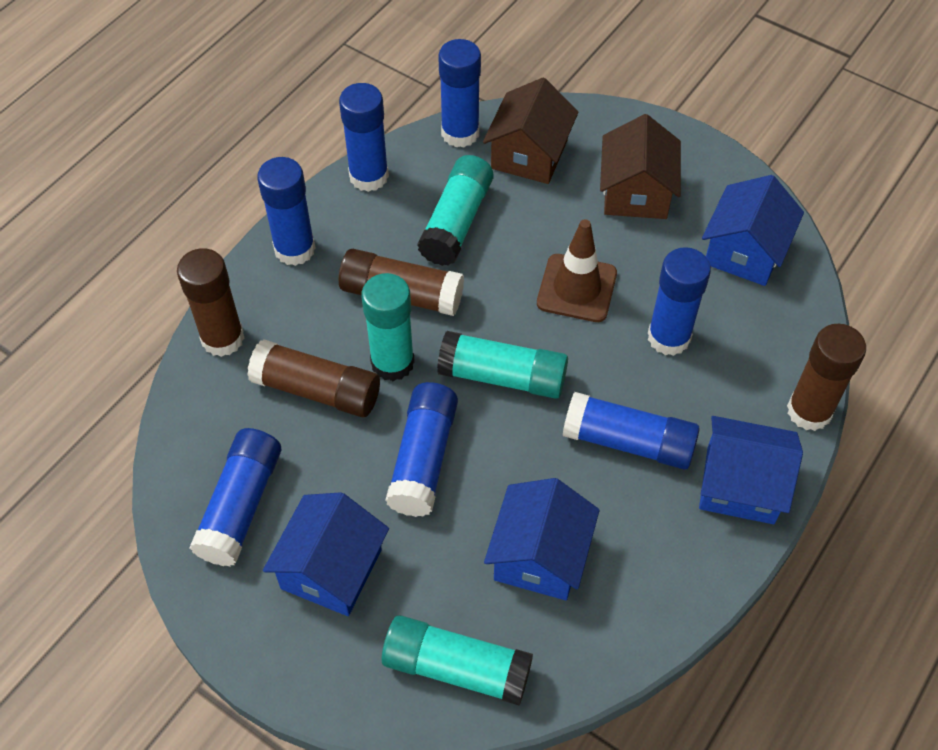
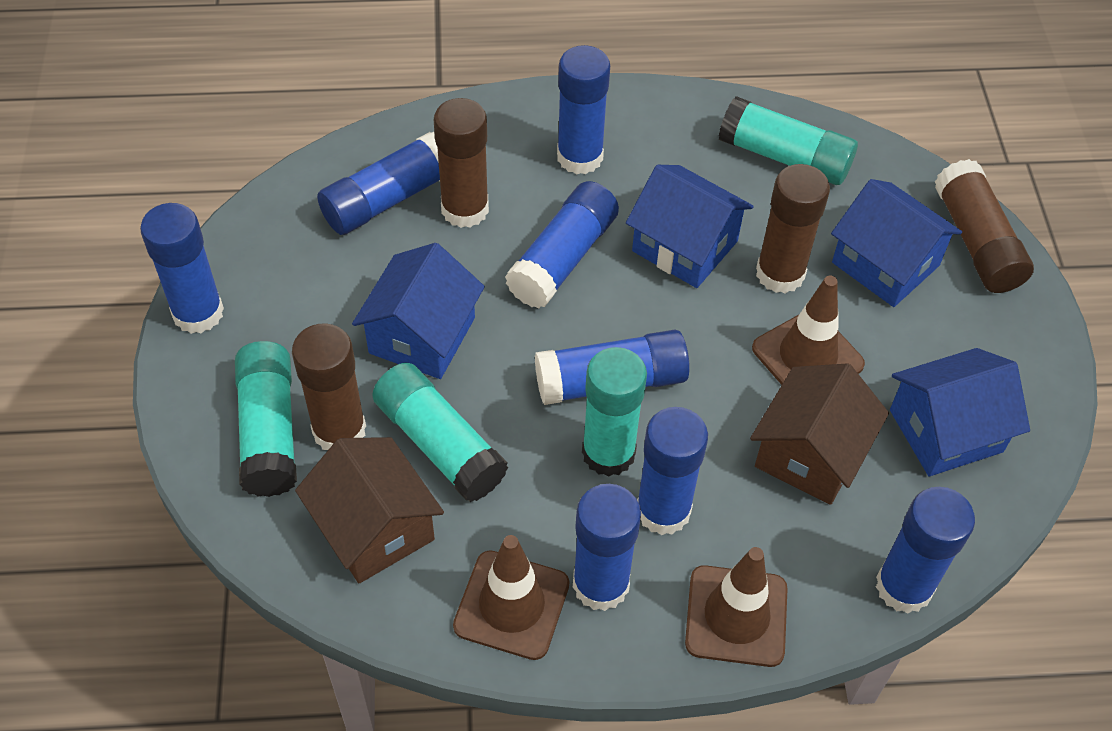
blue glue stick: 7 -> 8
brown traffic cone: 1 -> 3

